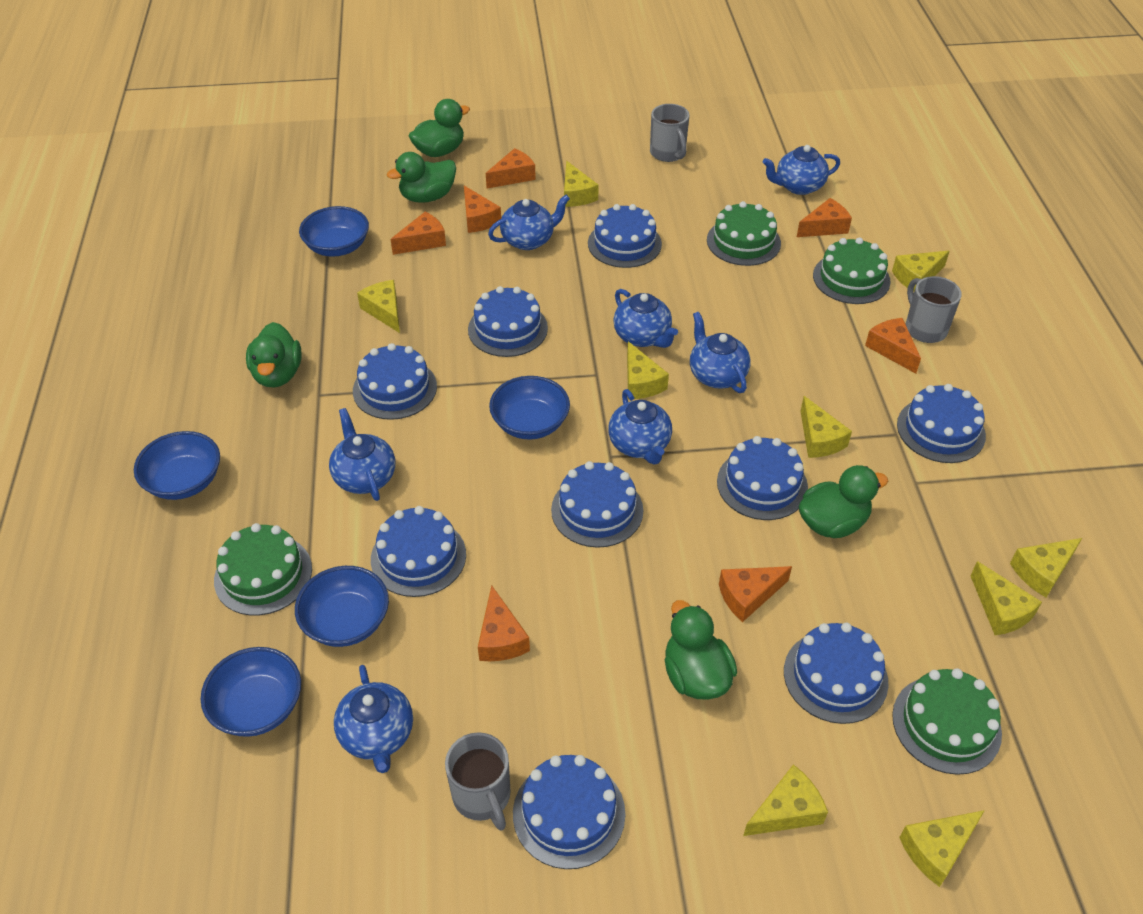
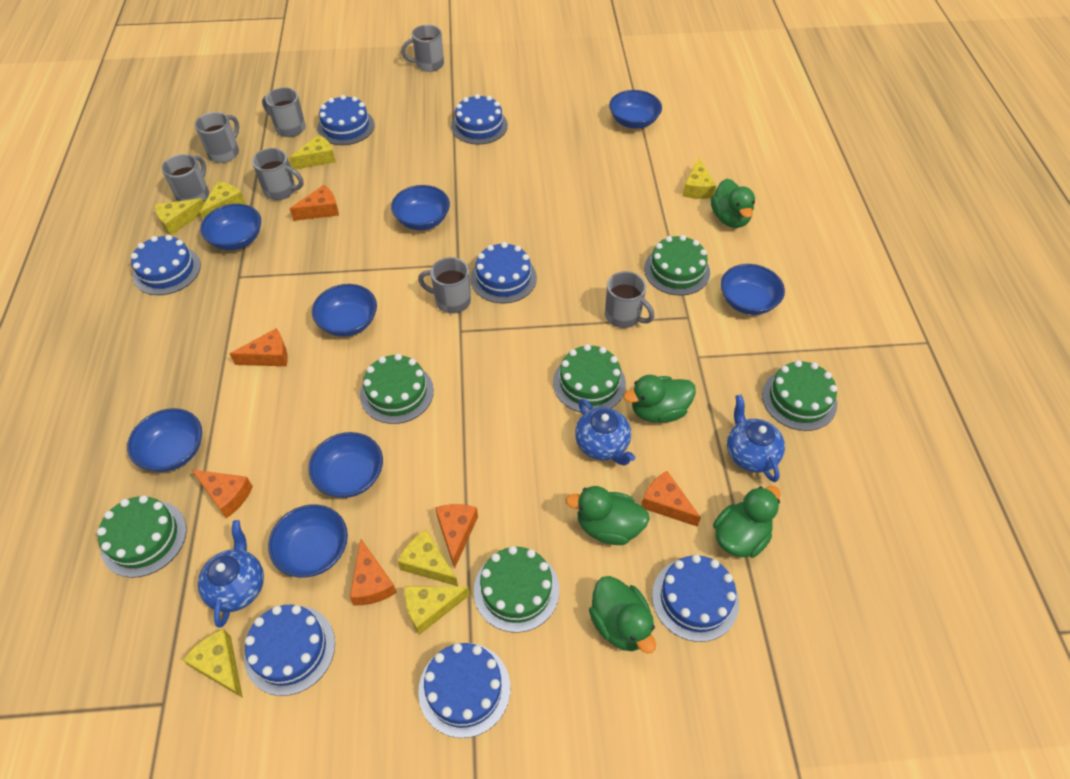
blue bowl: 5 -> 8
blue cake: 9 -> 7
blue teapot: 7 -> 3
green cake: 4 -> 6
grey mug: 3 -> 7
orange cheese: 7 -> 6
yellow cheese: 9 -> 7

